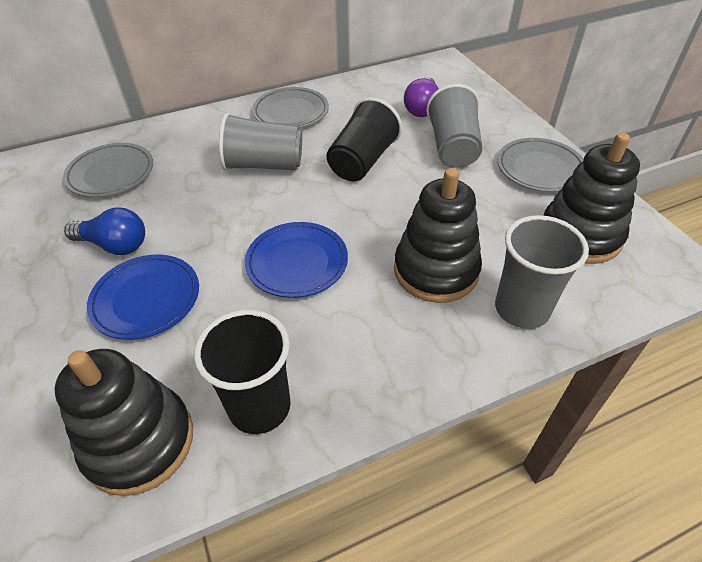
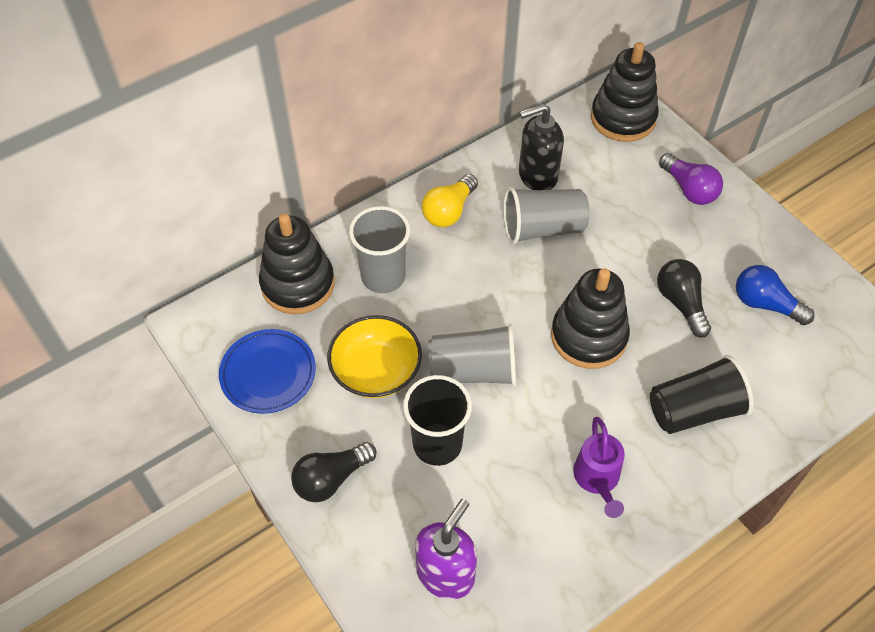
black light bulb: 0 -> 2
black soap dispenser: 0 -> 1
blue plate: 2 -> 1
grey plate: 3 -> 0
purple soap dispenser: 0 -> 1
purple watering can: 0 -> 1
yellow bowl: 0 -> 1
yellow light bulb: 0 -> 1

